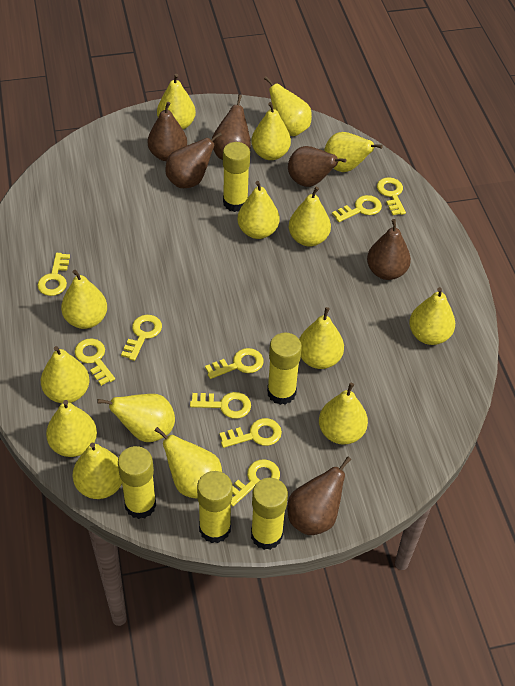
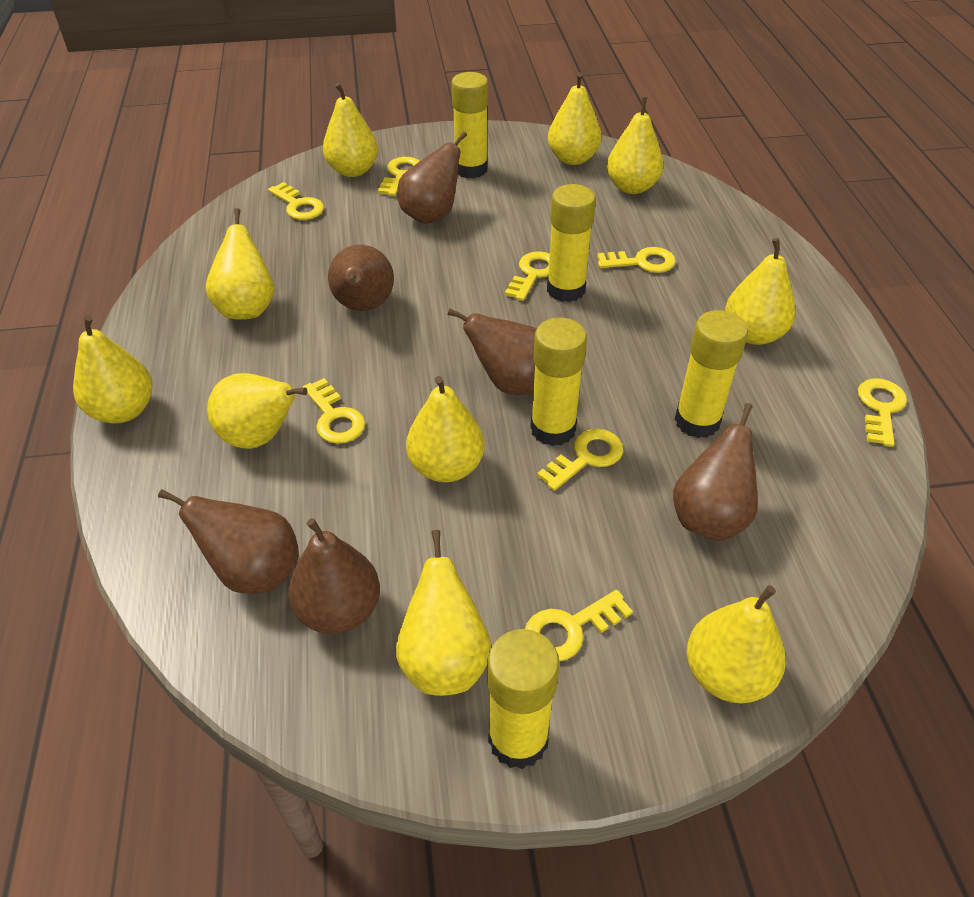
yellow key: 9 -> 8
yellow pear: 15 -> 10

